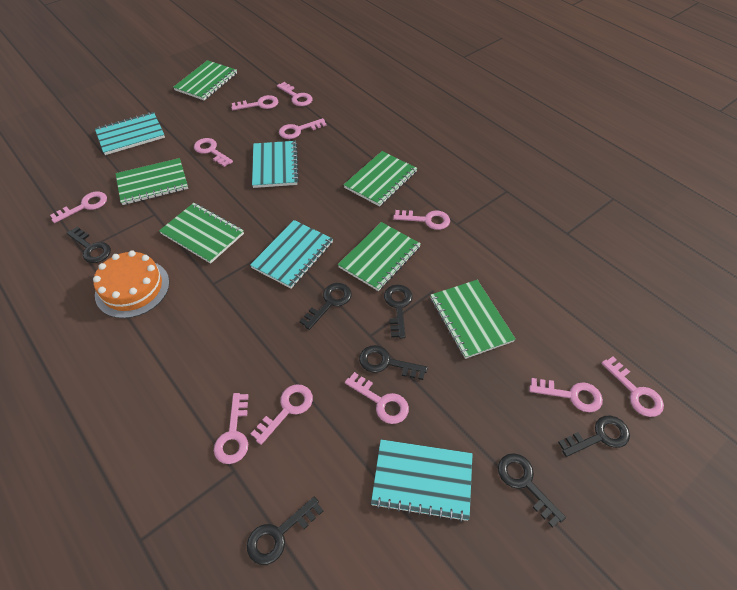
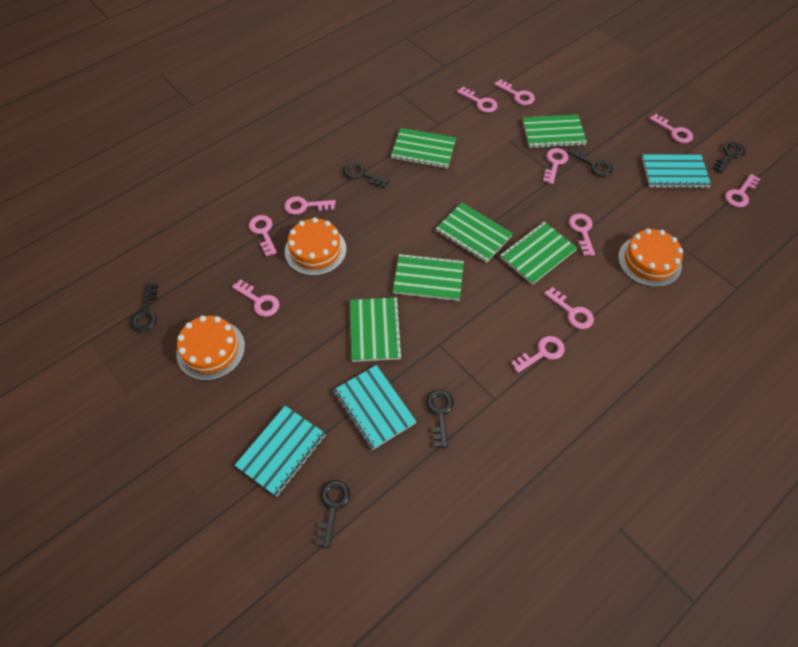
black key: 7 -> 6
orange cake: 1 -> 3
turquoise notebook: 4 -> 3

